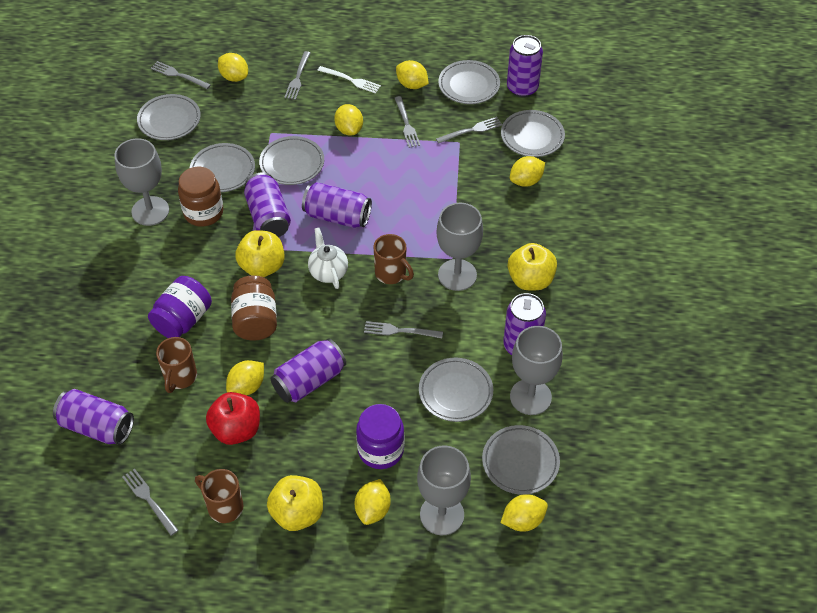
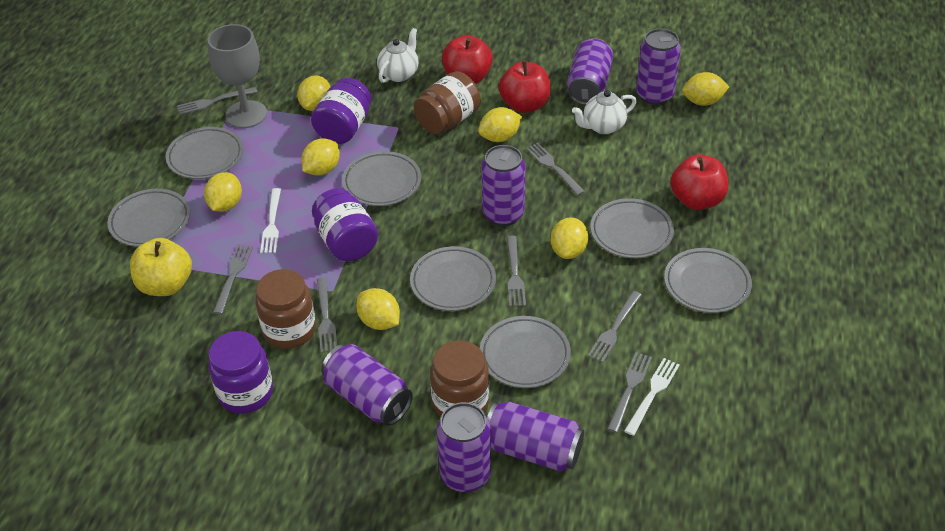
brown jar: 2 -> 3
brown mug: 3 -> 0
grey fork: 6 -> 7
grey goblet: 4 -> 1
purple jar: 2 -> 3
red apple: 1 -> 3
white fork: 1 -> 2
white teapot: 1 -> 2
yellow apple: 3 -> 1

